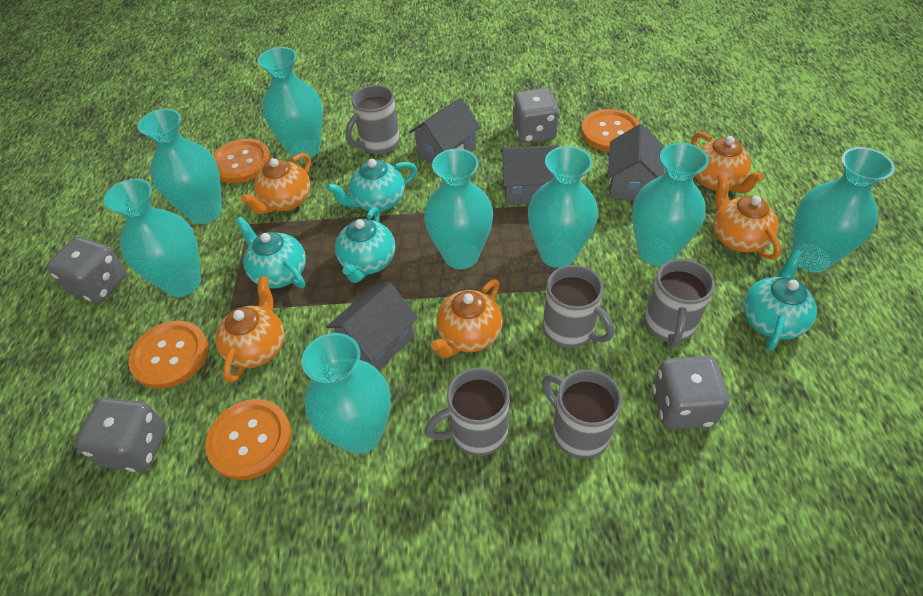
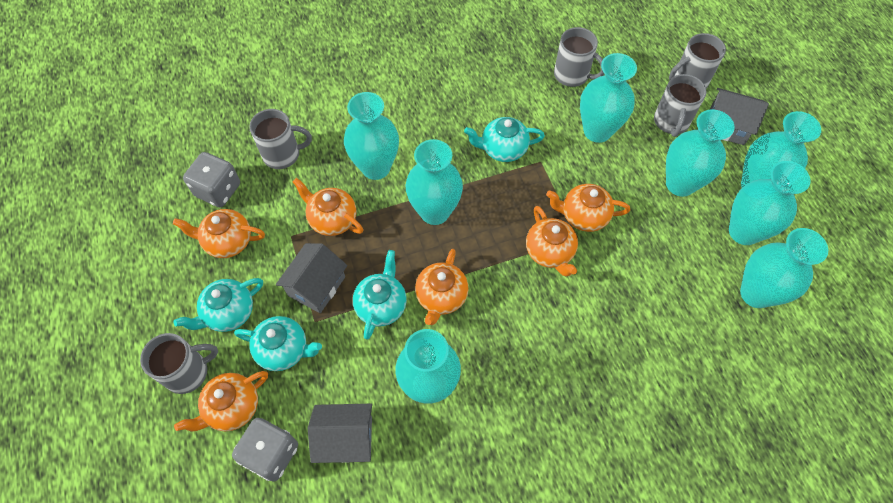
grey dice: 4 -> 2
grey house: 4 -> 3
orange button: 4 -> 0
orange teapot: 5 -> 6

